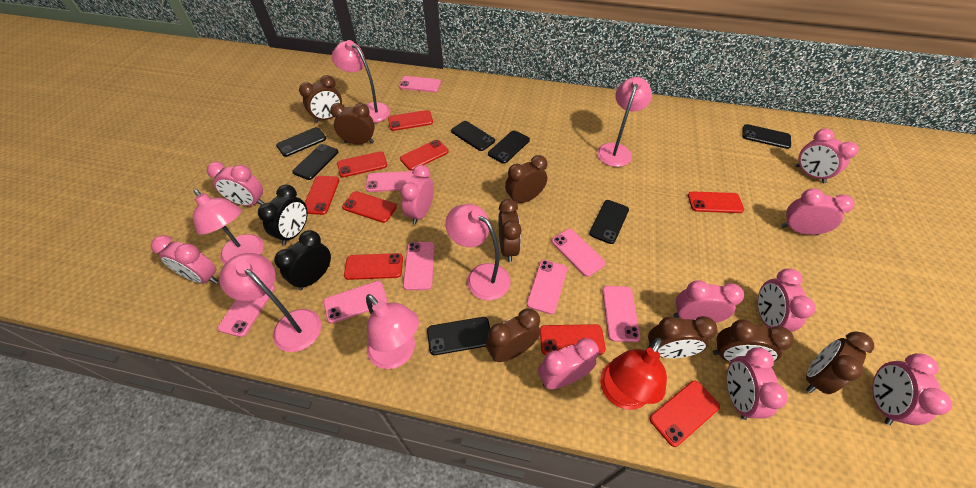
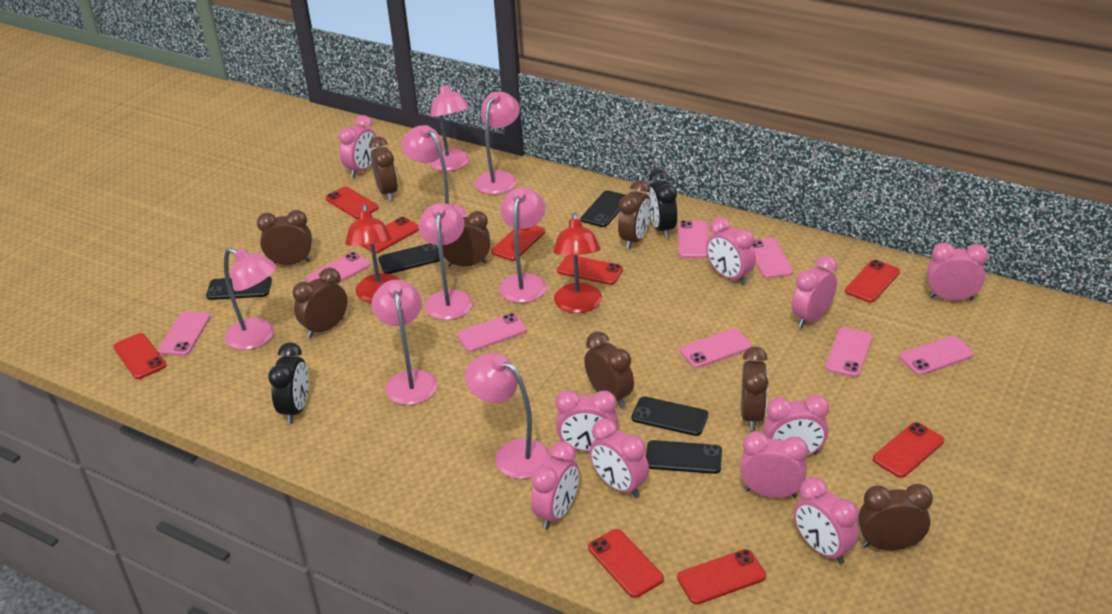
black phone: 7 -> 5
pink lamp: 6 -> 8
red lamp: 1 -> 2

